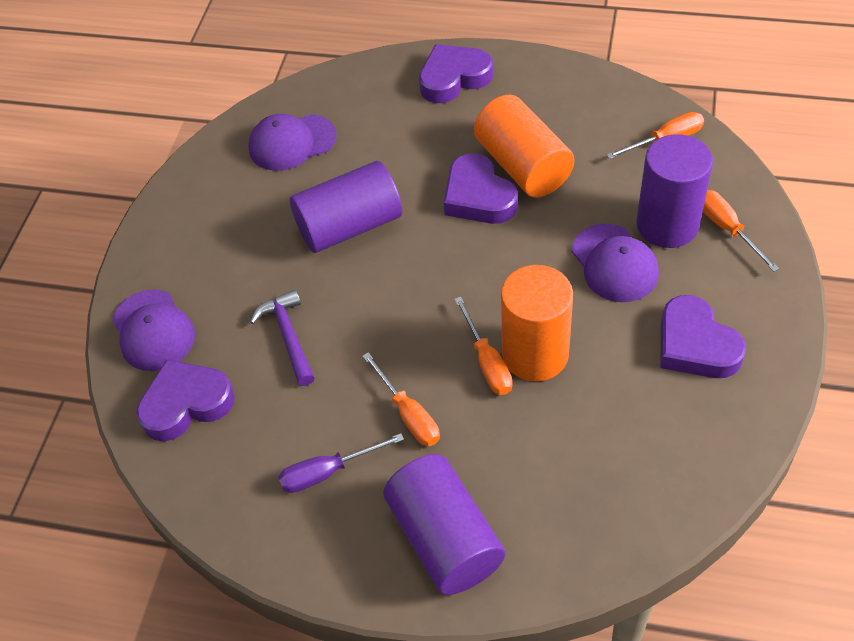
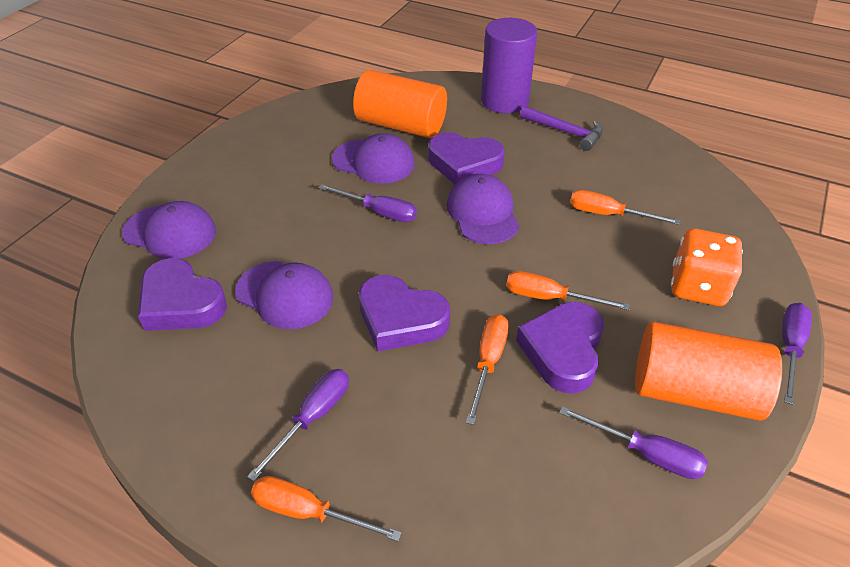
orange dice: 0 -> 1
purple cap: 3 -> 4
purple cylinder: 3 -> 1
purple screwdriver: 1 -> 4

